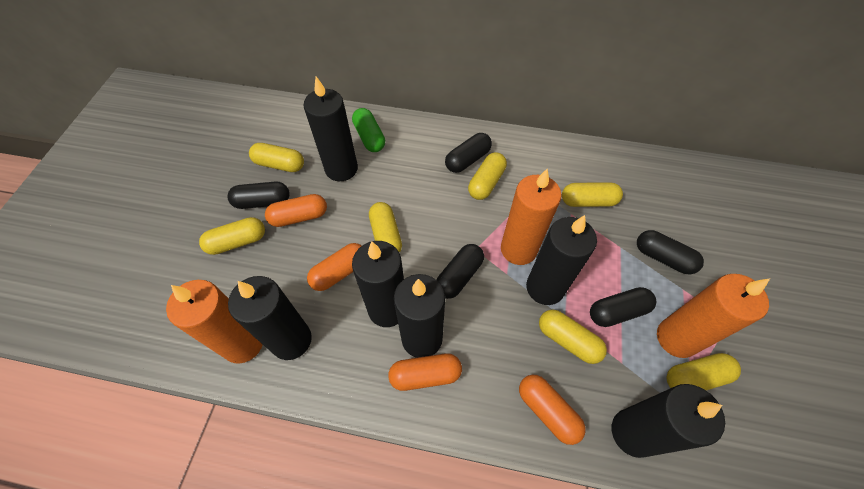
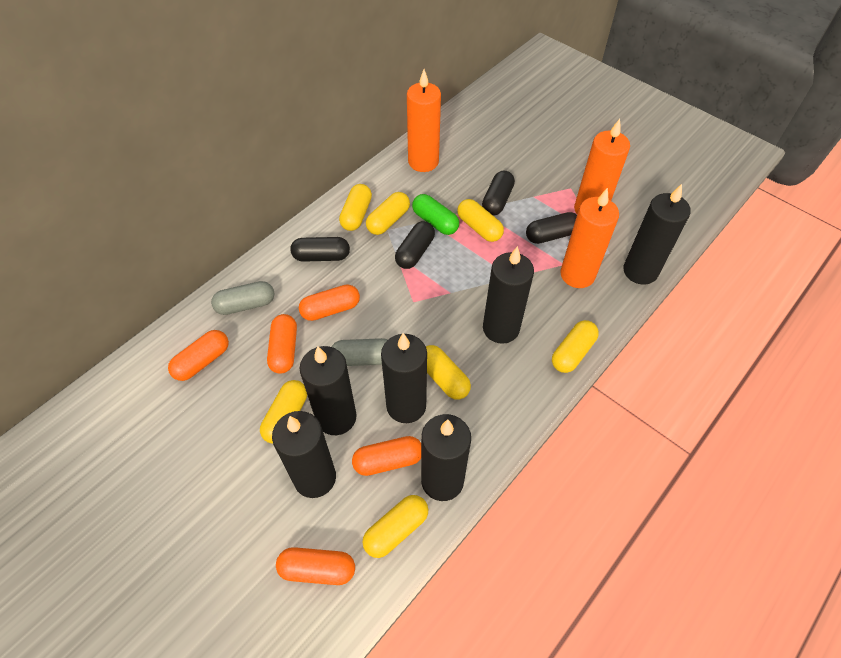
black capsule: 5 -> 4
grey capsule: 0 -> 2
orange capsule: 4 -> 5

